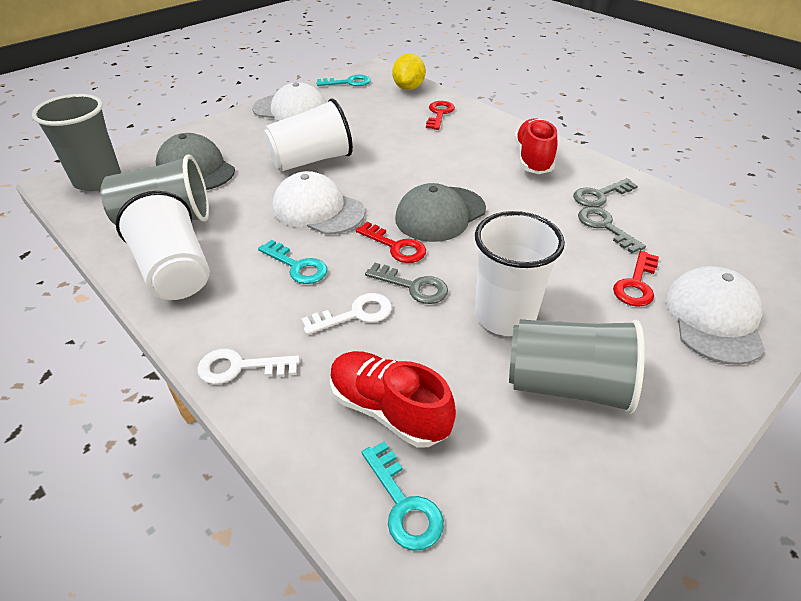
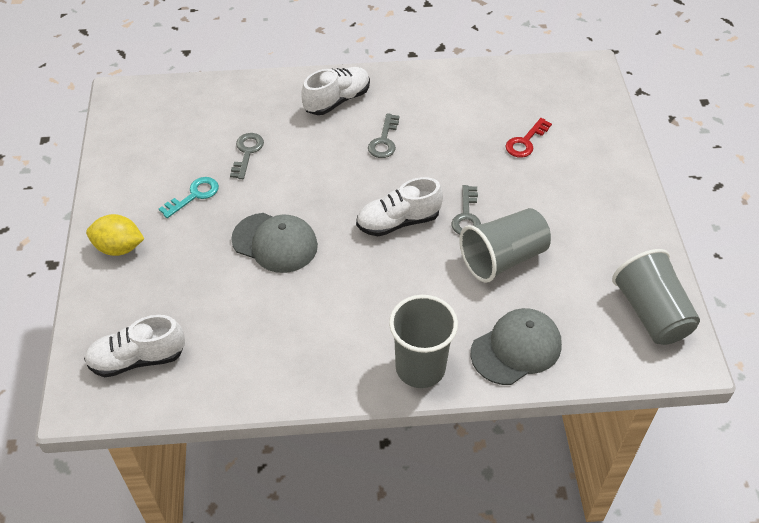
red key: 3 -> 1
red shoe: 2 -> 0
turquoise key: 3 -> 1
white cap: 3 -> 0
white cup: 3 -> 0
white key: 2 -> 0
white shoe: 0 -> 3

